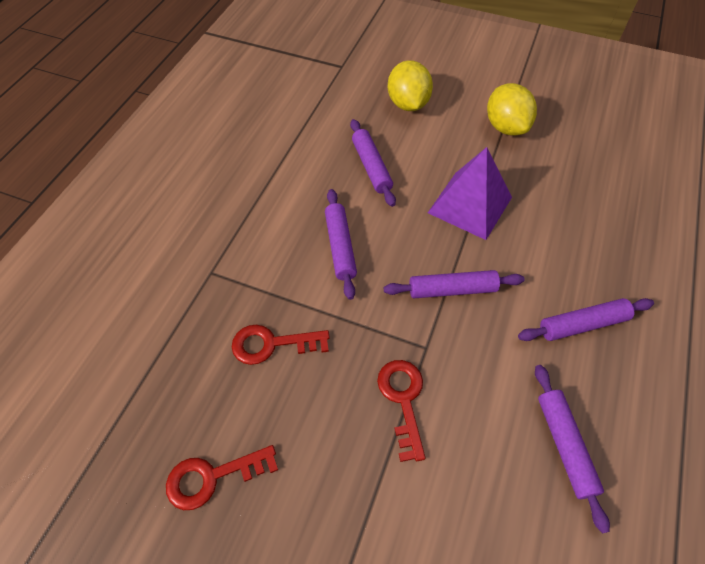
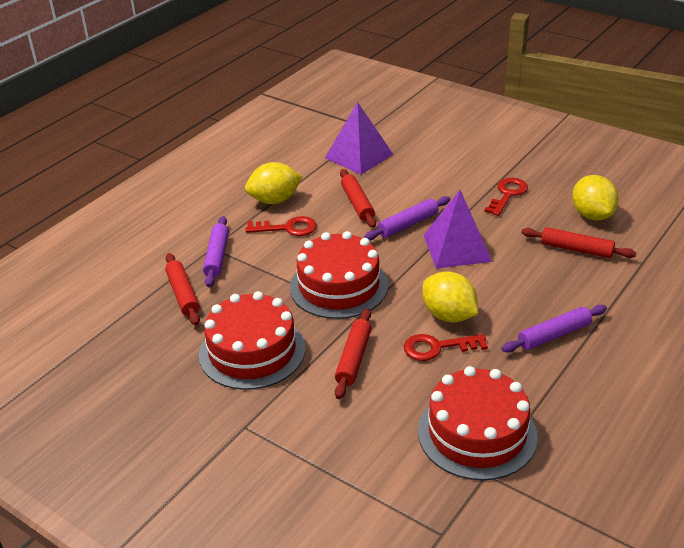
purple pyramid: 1 -> 2
purple rolling pin: 5 -> 3
red cake: 0 -> 3
red rolling pin: 0 -> 4
yellow lemon: 2 -> 3

